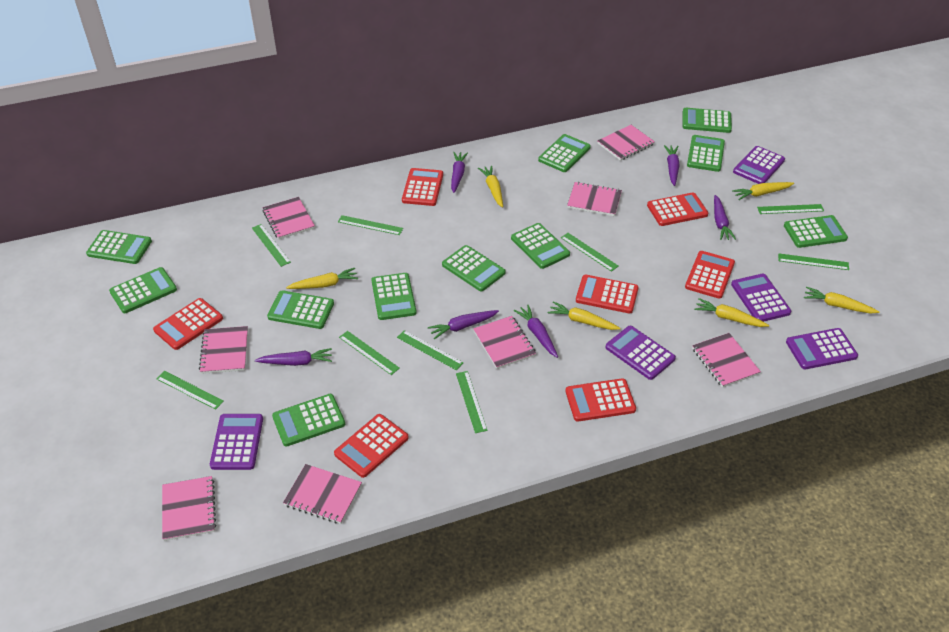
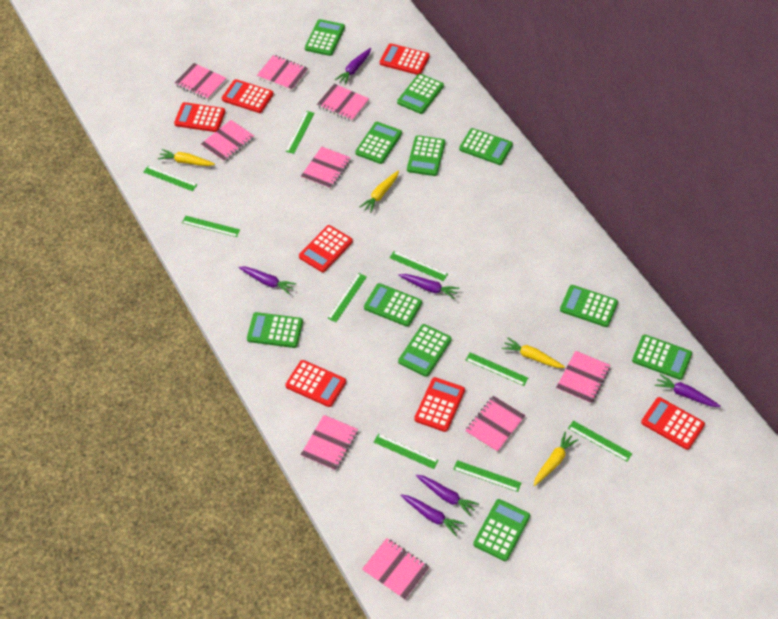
pink notebook: 8 -> 9
purple calculator: 5 -> 0
yellow carrot: 6 -> 4

